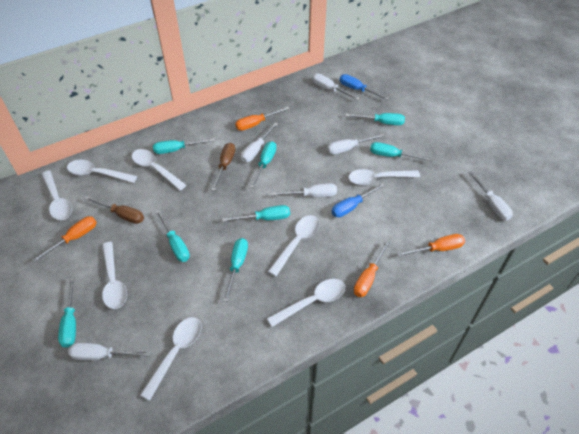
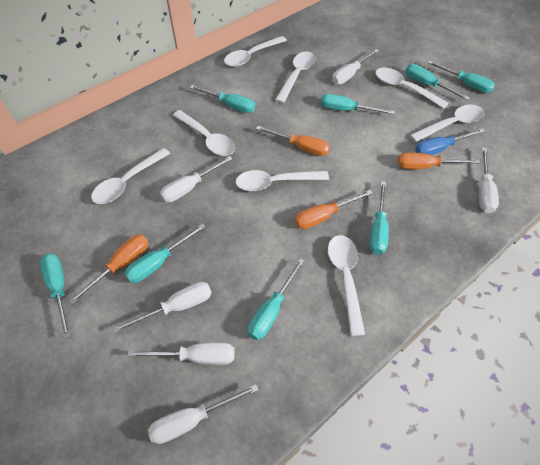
blue screwdriver: 2 -> 1
brown screwdriver: 2 -> 0

